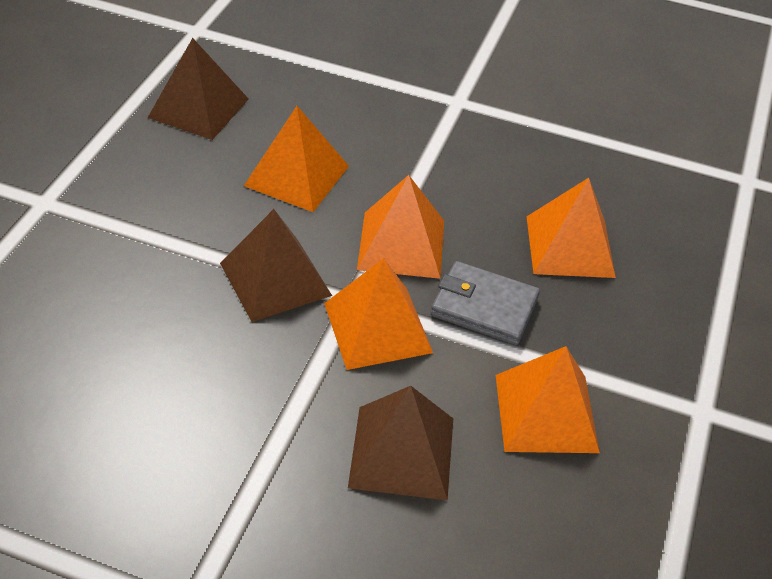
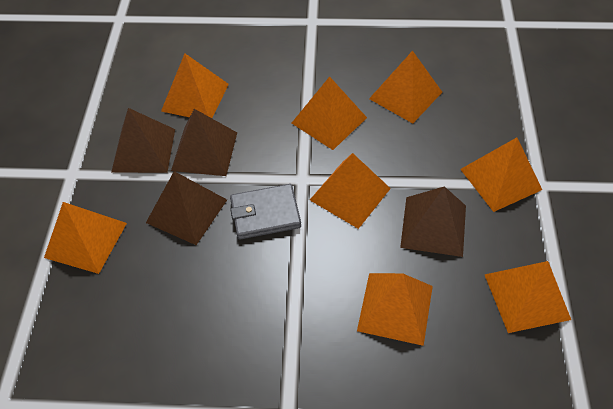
brown pyramid: 3 -> 4
orange pyramid: 5 -> 8

